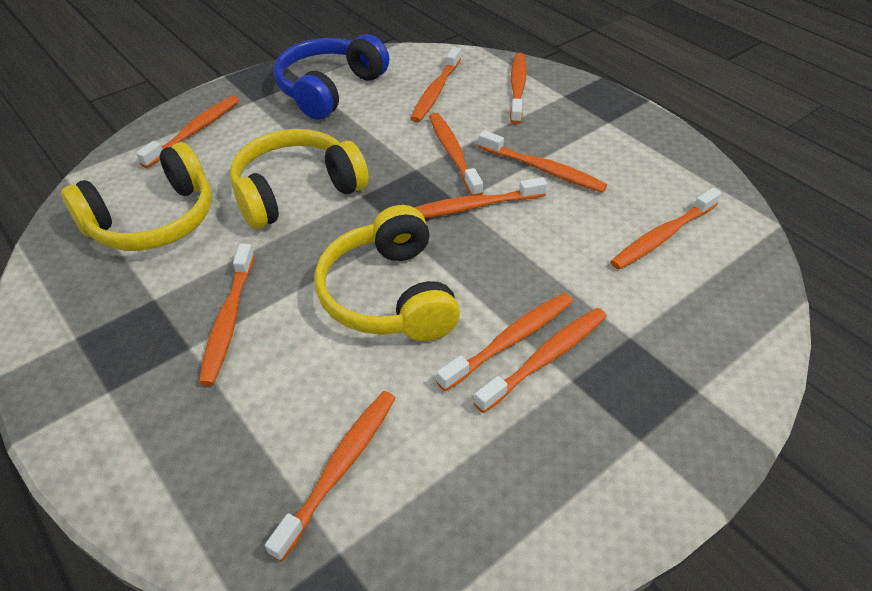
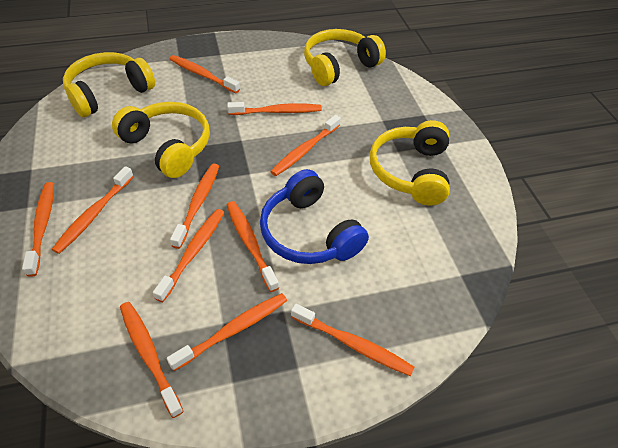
yellow headphones: 3 -> 4

